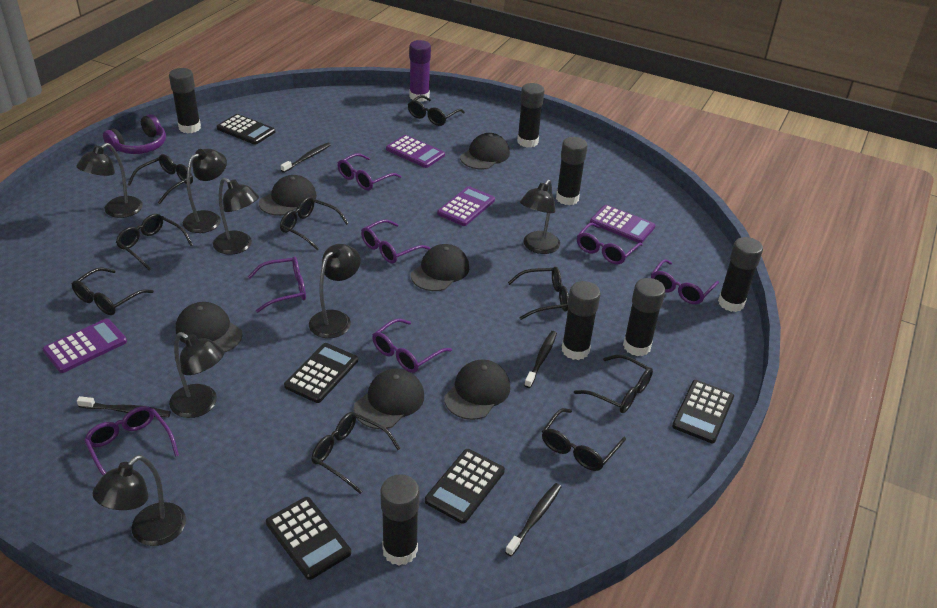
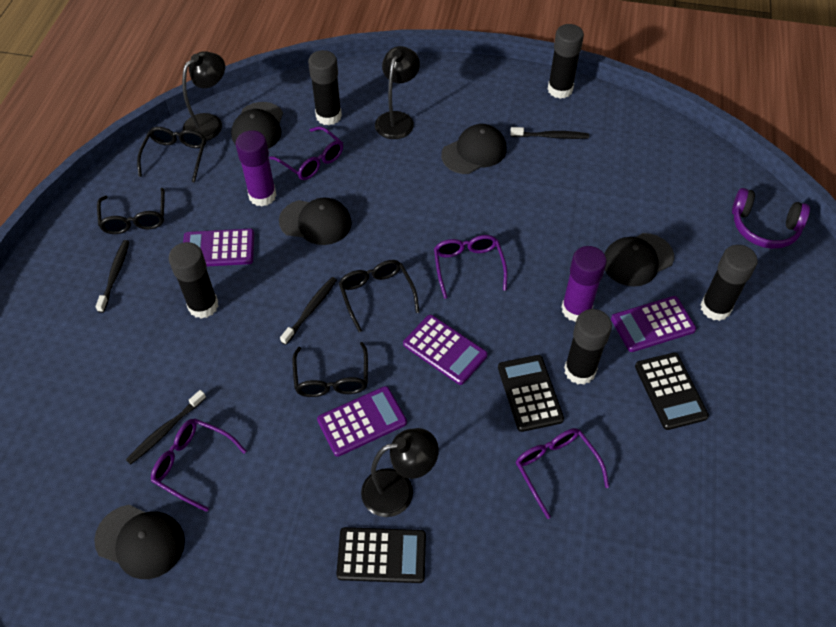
black calculator: 5 -> 3
black cap: 6 -> 5
black glasses: 9 -> 4
black glue stick: 7 -> 5
black lamp: 7 -> 3
purple glasses: 7 -> 4
purple glue stick: 1 -> 2

